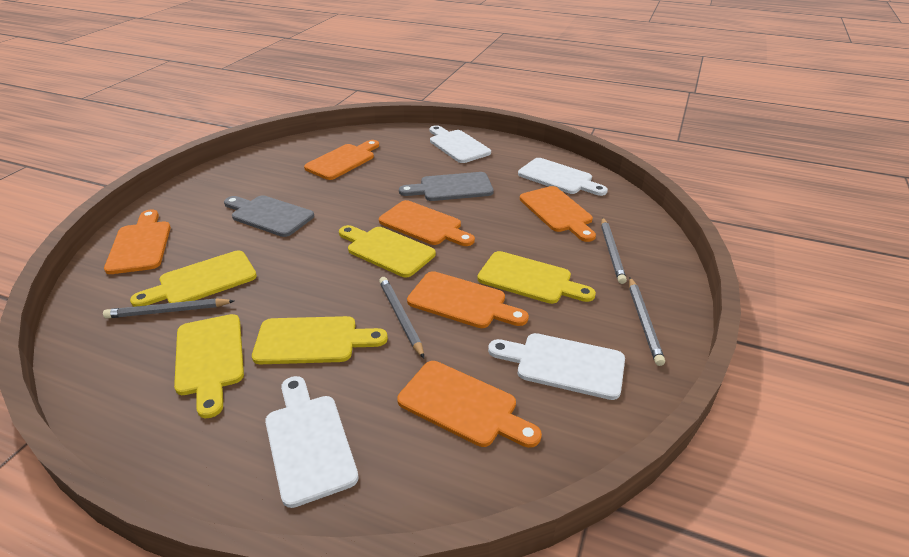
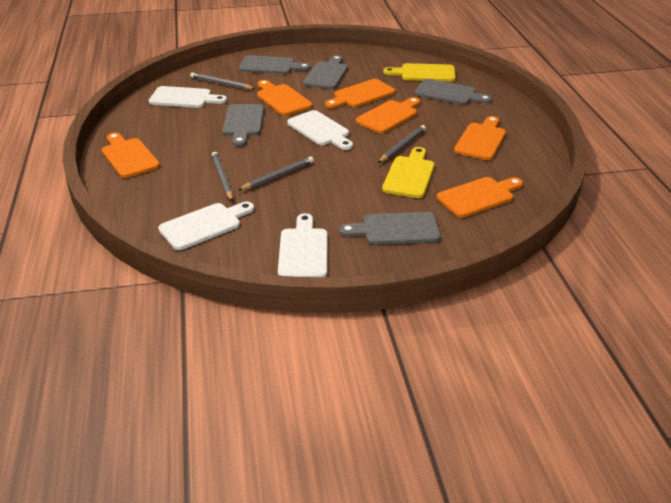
grey cutting board: 2 -> 5
yellow cutting board: 5 -> 2

